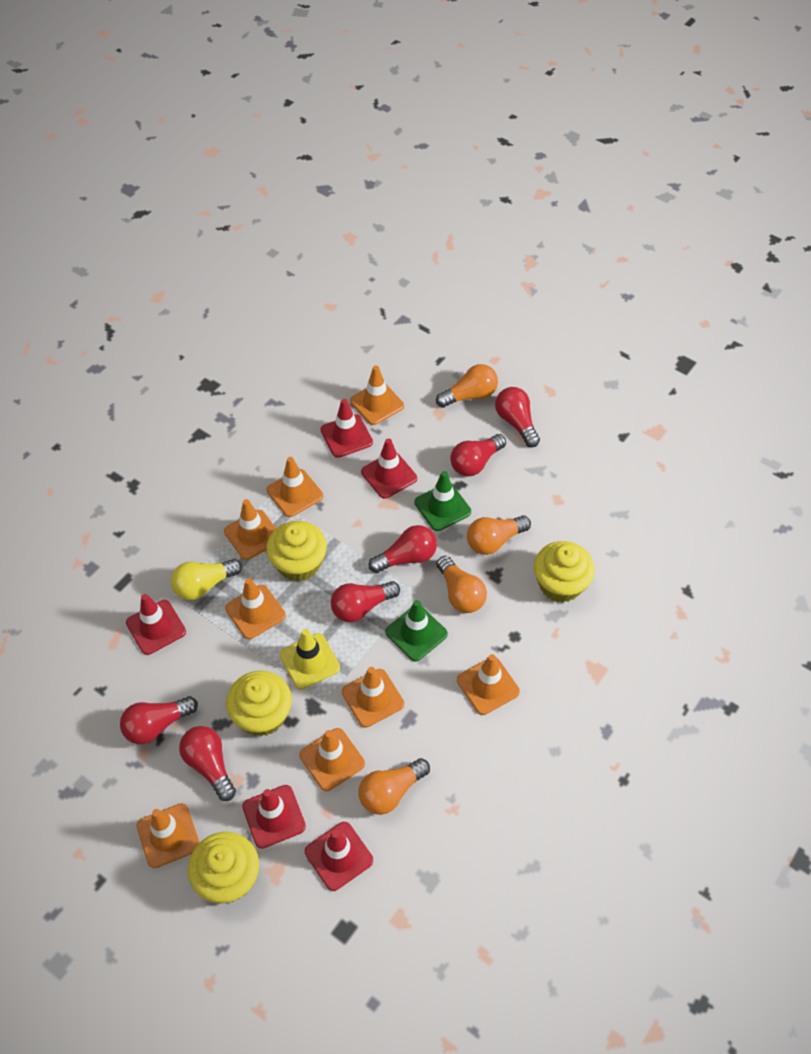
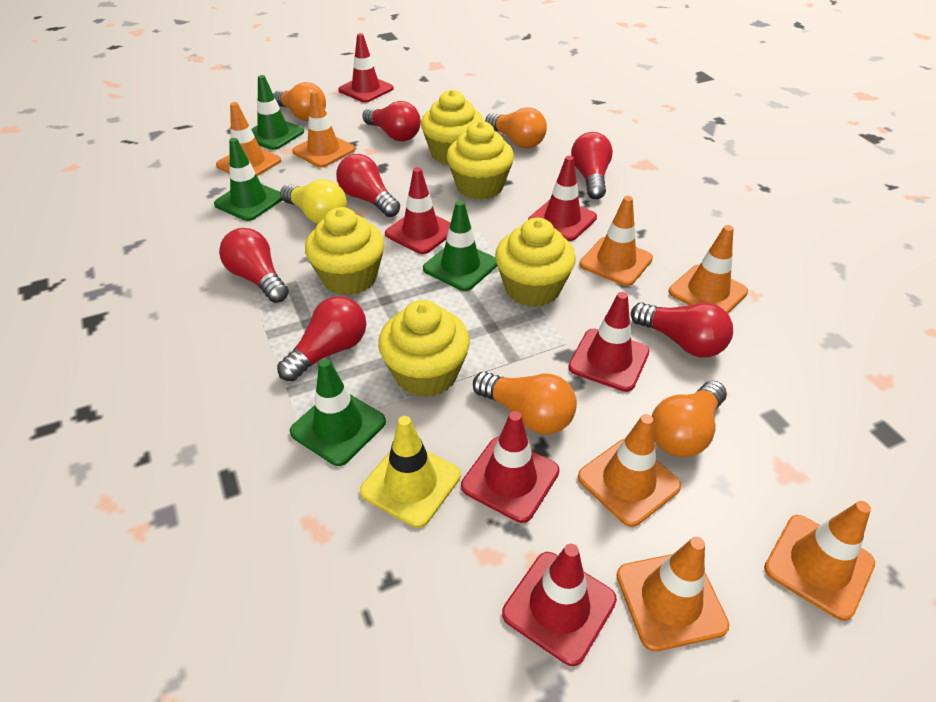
green traffic cone: 2 -> 4
orange traffic cone: 8 -> 7
red traffic cone: 5 -> 6
yellow cupcake: 4 -> 5

